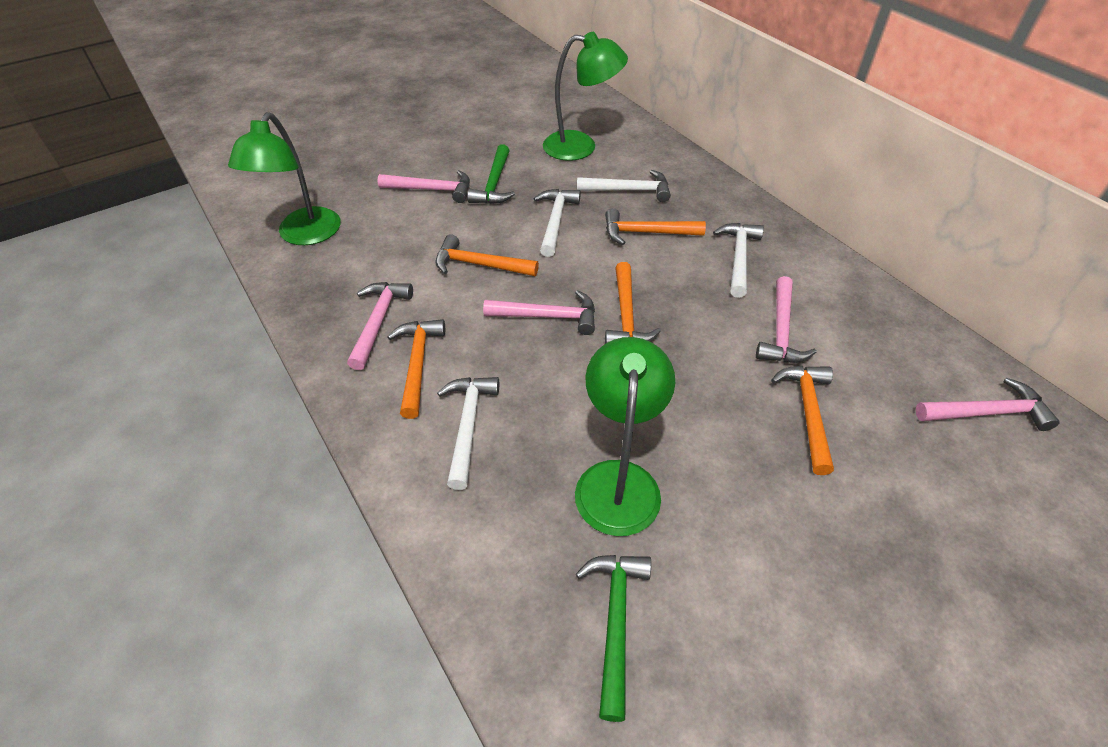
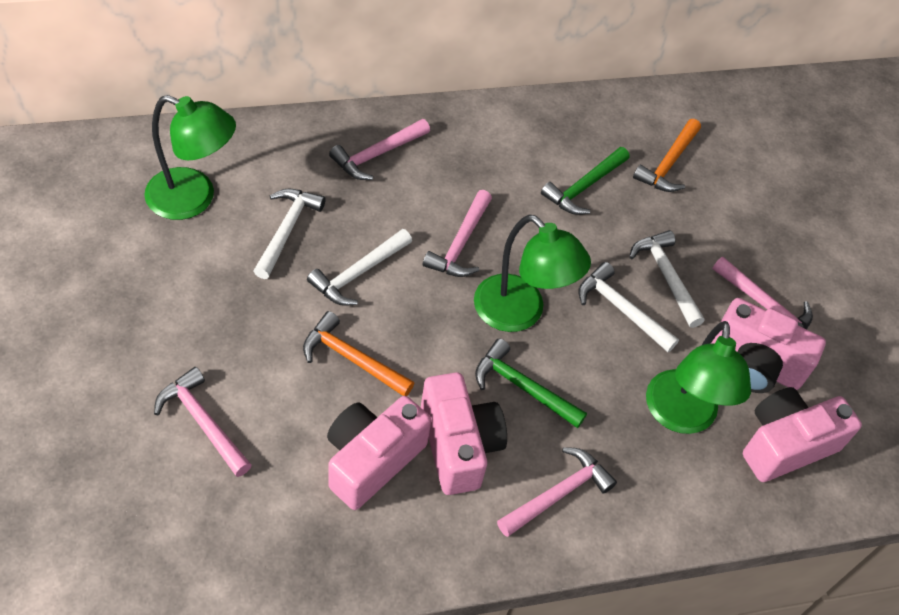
orange hammer: 5 -> 2
pink camera: 0 -> 4

